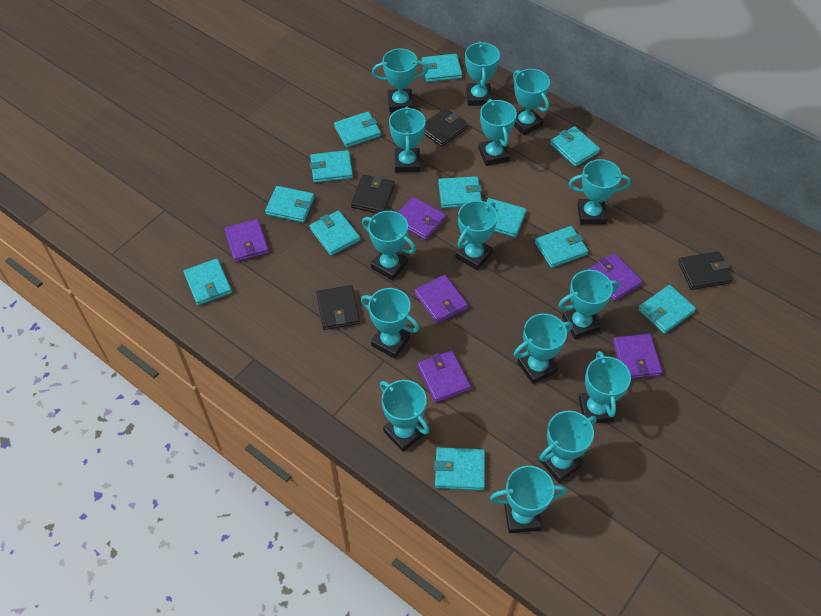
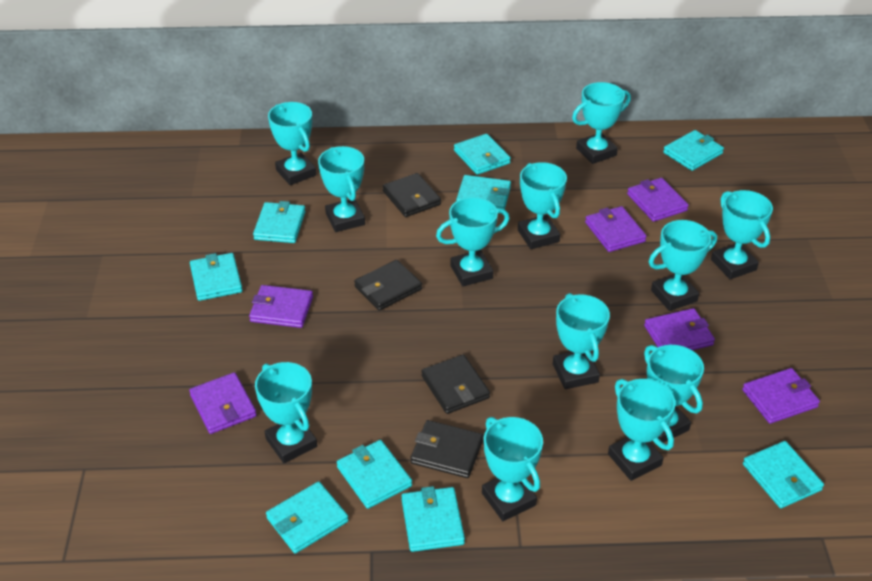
turquoise trophy: 15 -> 12
turquoise wallet: 12 -> 9

